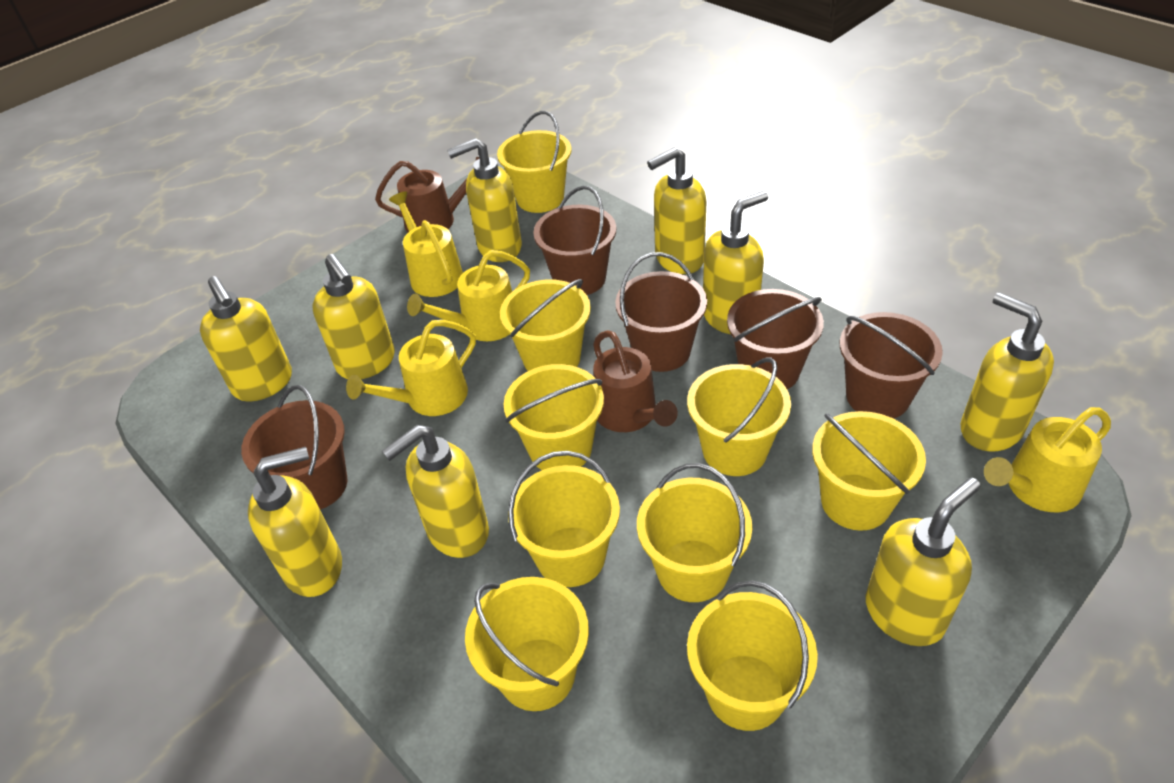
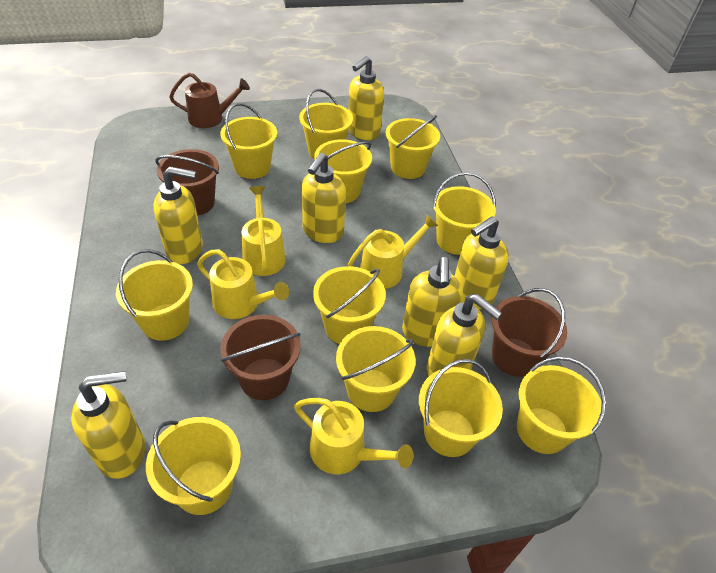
brown bucket: 5 -> 3
brown watering can: 2 -> 1
yellow bucket: 9 -> 11
yellow soap dispenser: 9 -> 7

